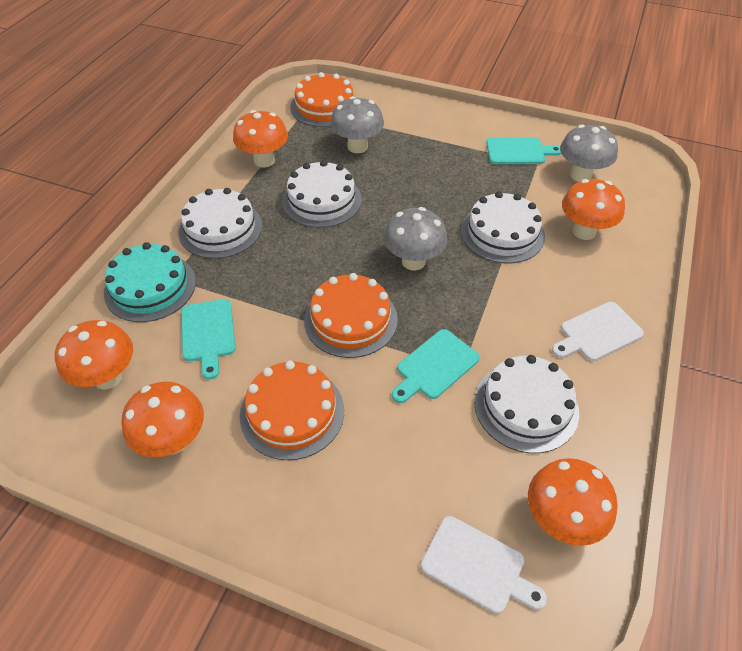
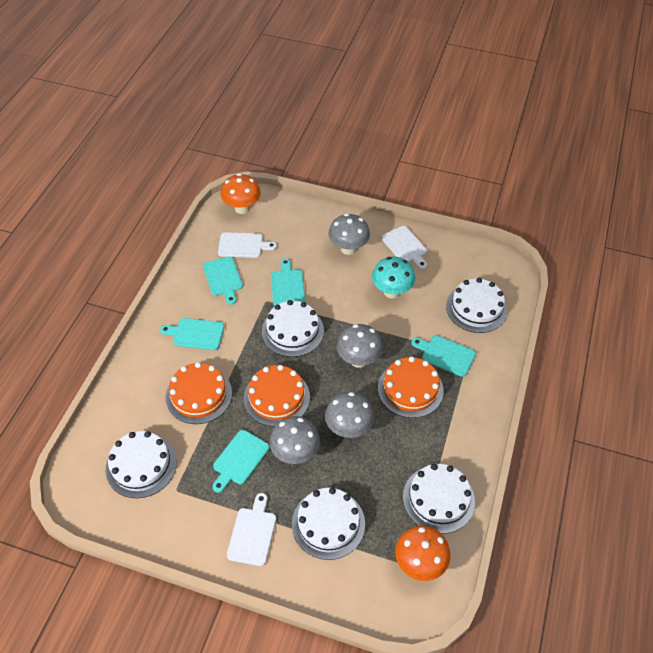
grey mushroom: 3 -> 4
orange mushroom: 5 -> 2
turquoise cake: 1 -> 0
turquoise cutting board: 3 -> 5
turquoise mushroom: 0 -> 1
white cake: 4 -> 5
white cutting board: 2 -> 3

